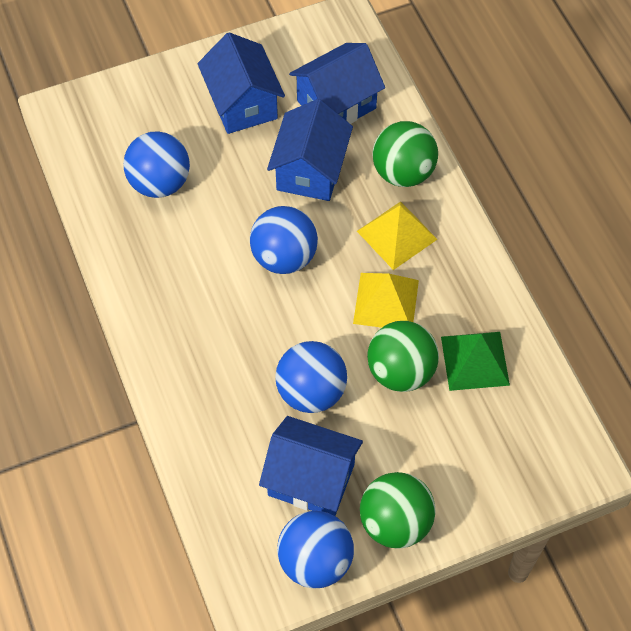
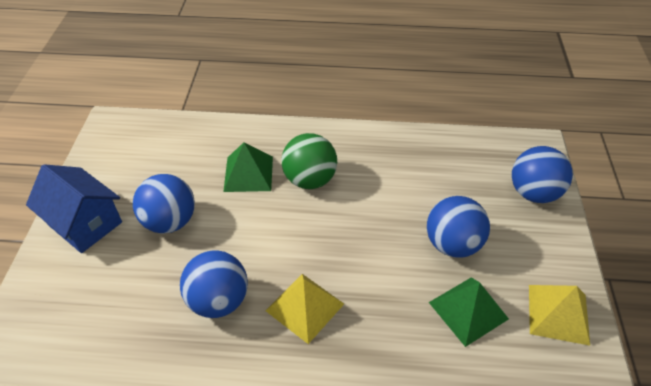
blue house: 4 -> 1
green ball: 3 -> 1
green pyramid: 1 -> 2

